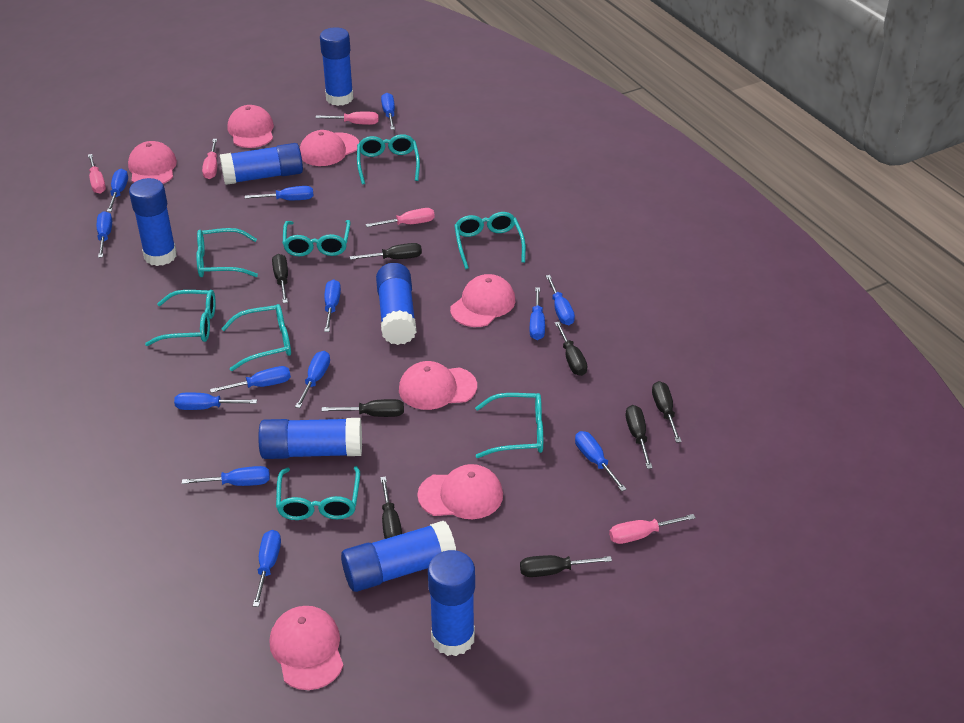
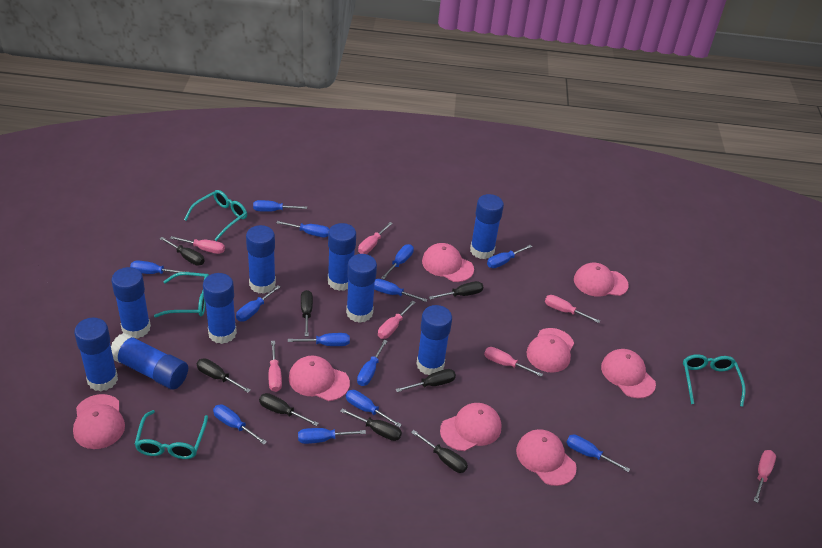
blue glue stick: 7 -> 9
pink cap: 7 -> 8
pink screwdriver: 5 -> 7
turquoise glasses: 8 -> 4

